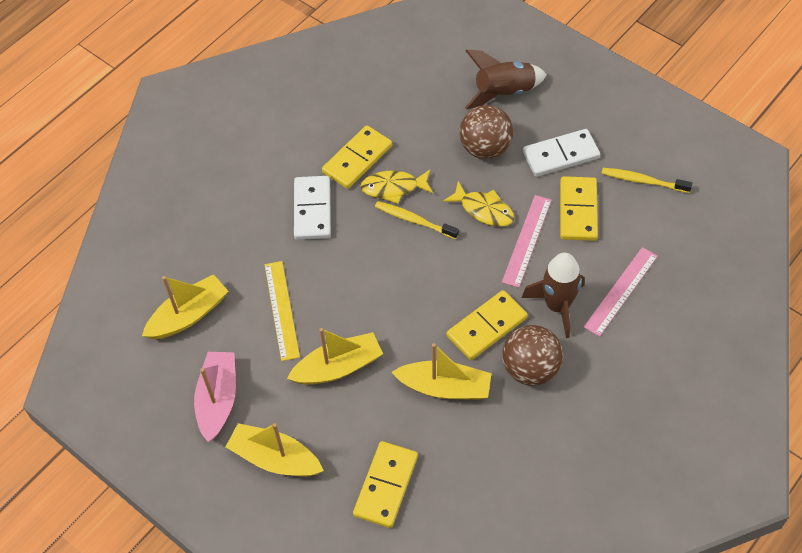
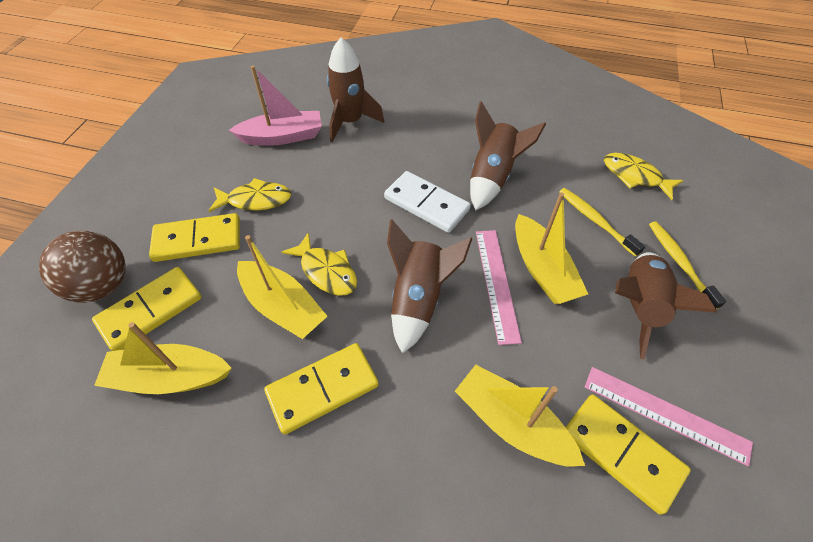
brown ball: 2 -> 1
brown rocket: 2 -> 4
white domino: 2 -> 1
yellow fish: 2 -> 3
yellow ruler: 1 -> 0

